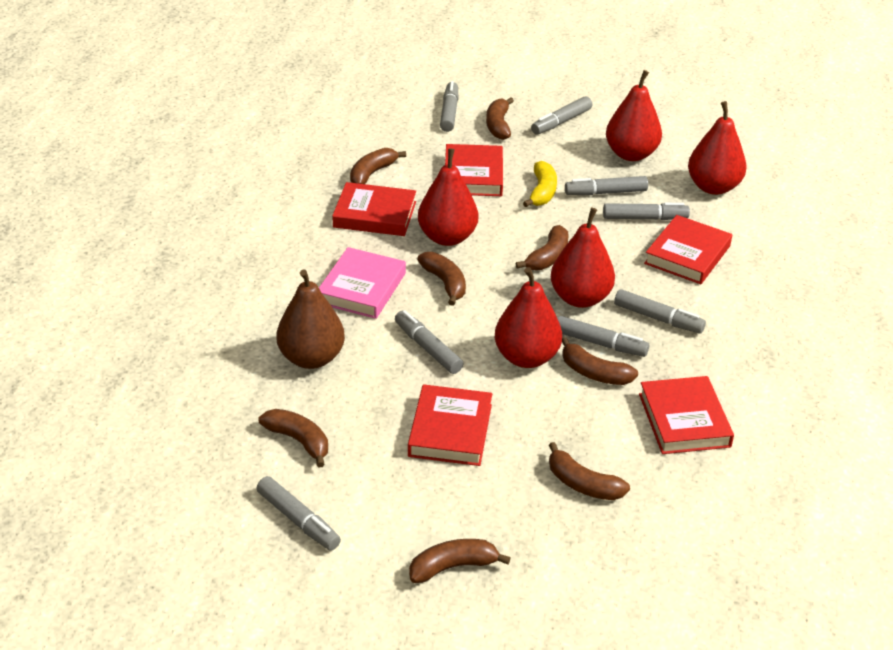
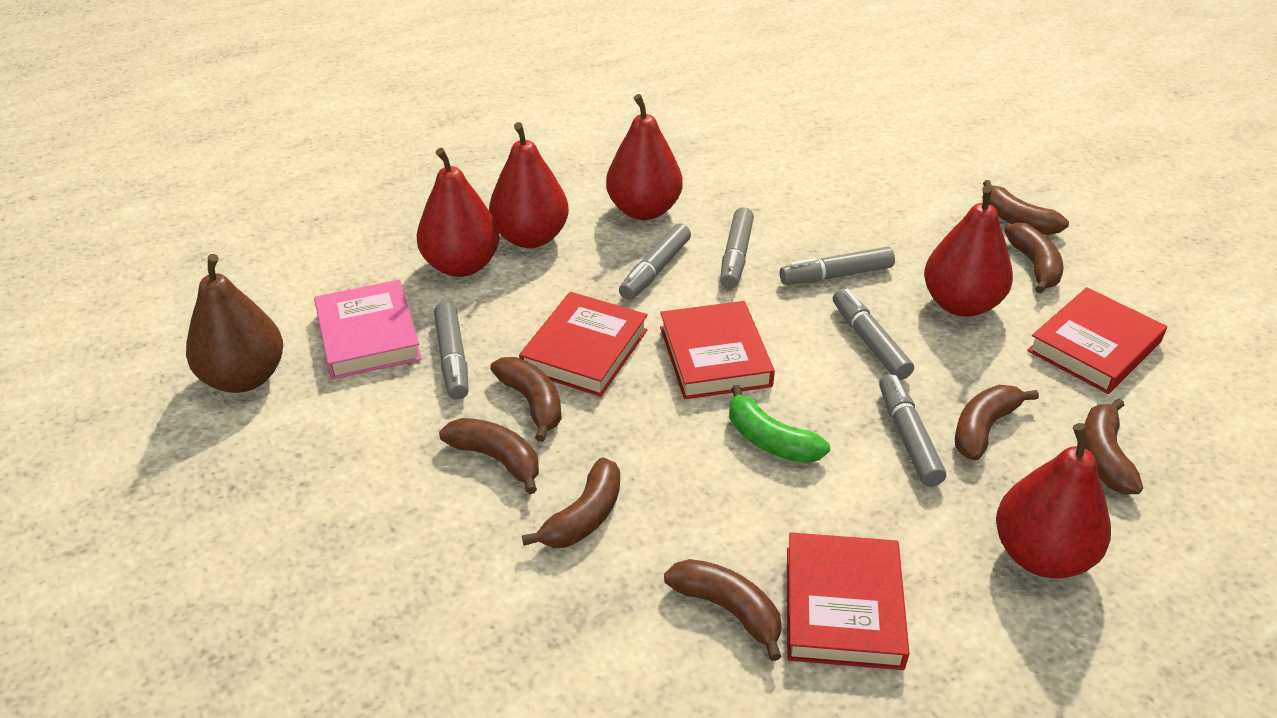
green banana: 0 -> 1
grey marker: 8 -> 6
red book: 5 -> 4
yellow banana: 1 -> 0

